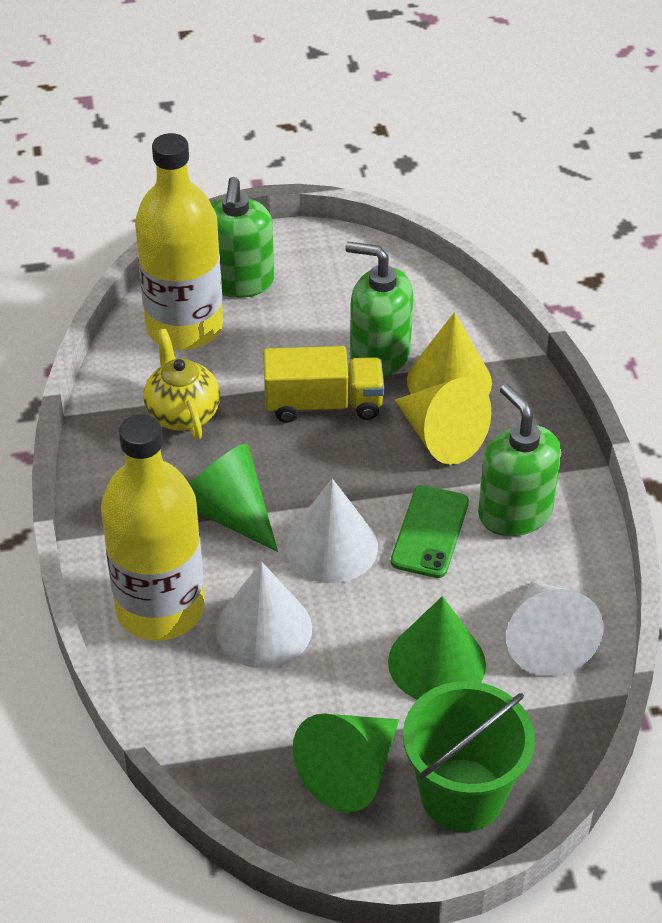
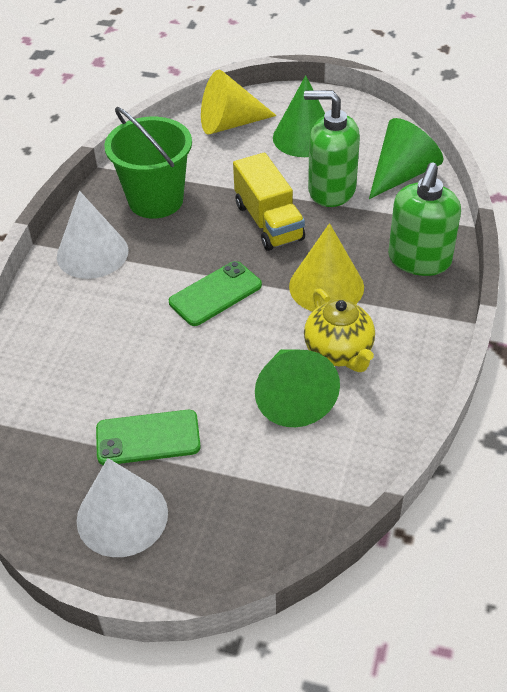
green phone: 1 -> 2
green soap dispenser: 3 -> 2
white cone: 3 -> 2
yellow bottle: 2 -> 0

